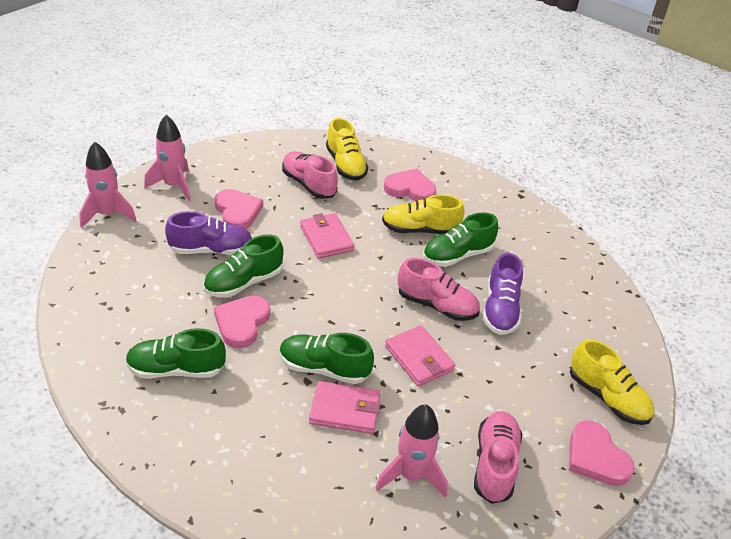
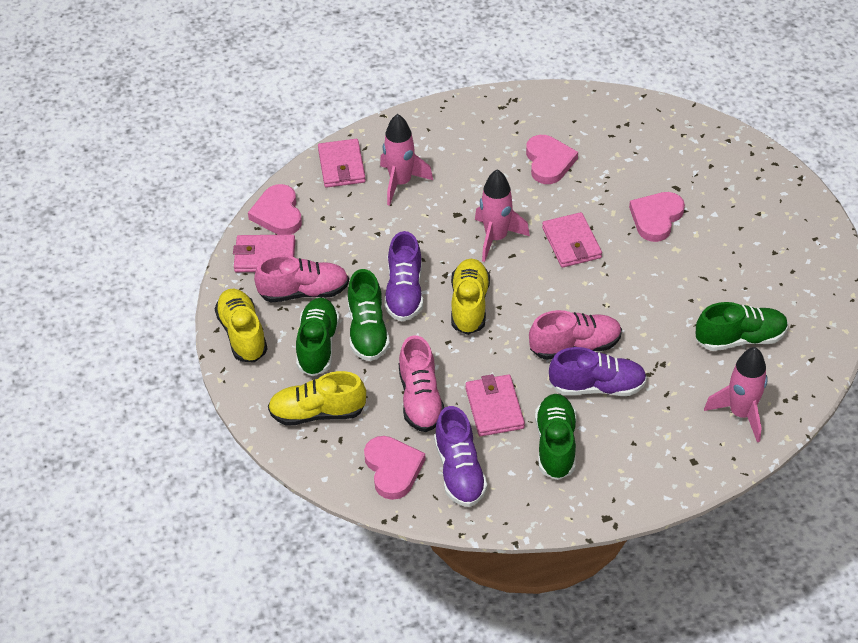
pink wallet: 3 -> 4
purple shoe: 2 -> 3

